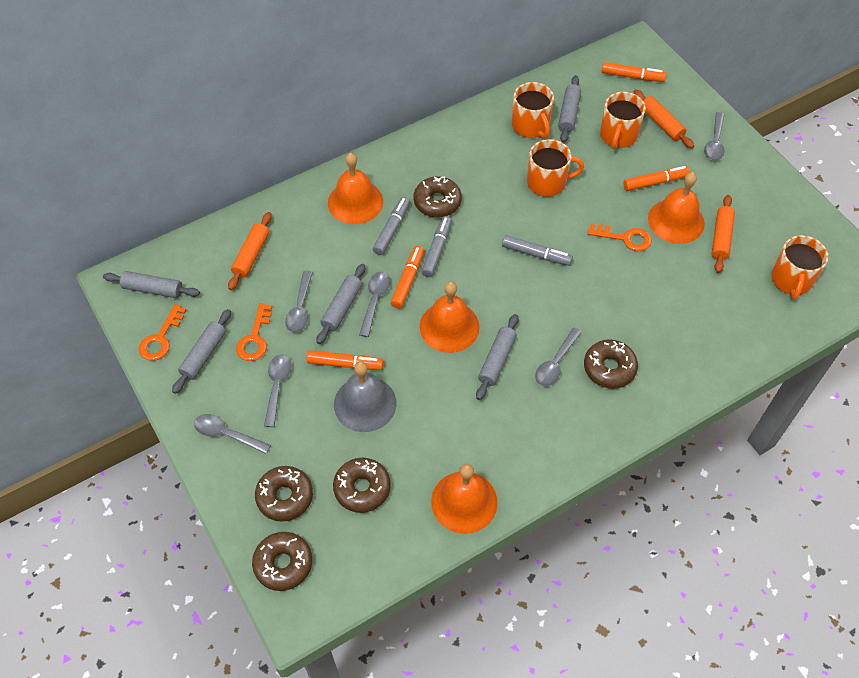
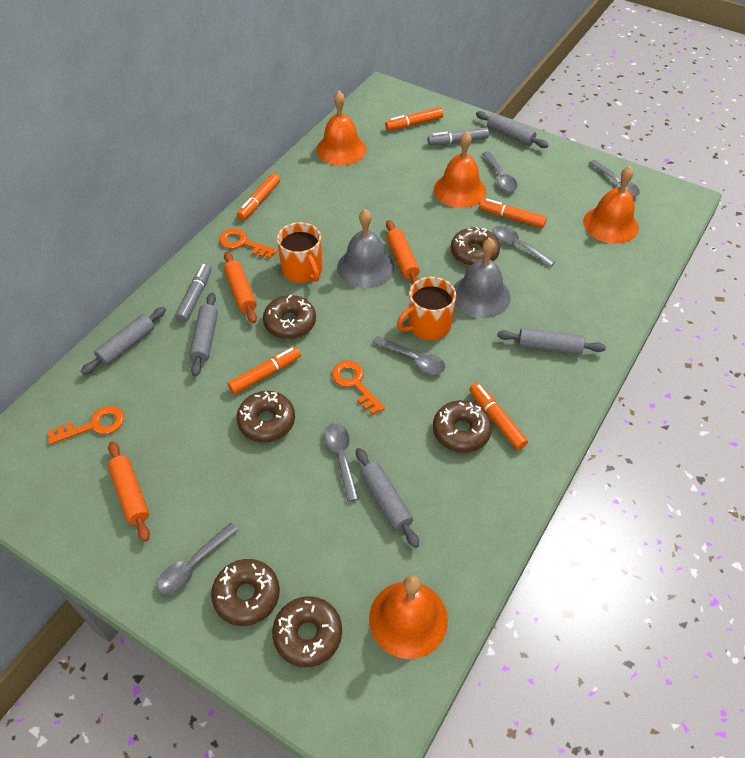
brown donut: 5 -> 6
grey bell: 1 -> 2
grey marker: 3 -> 2
orange marker: 4 -> 5
orange mug: 4 -> 2

